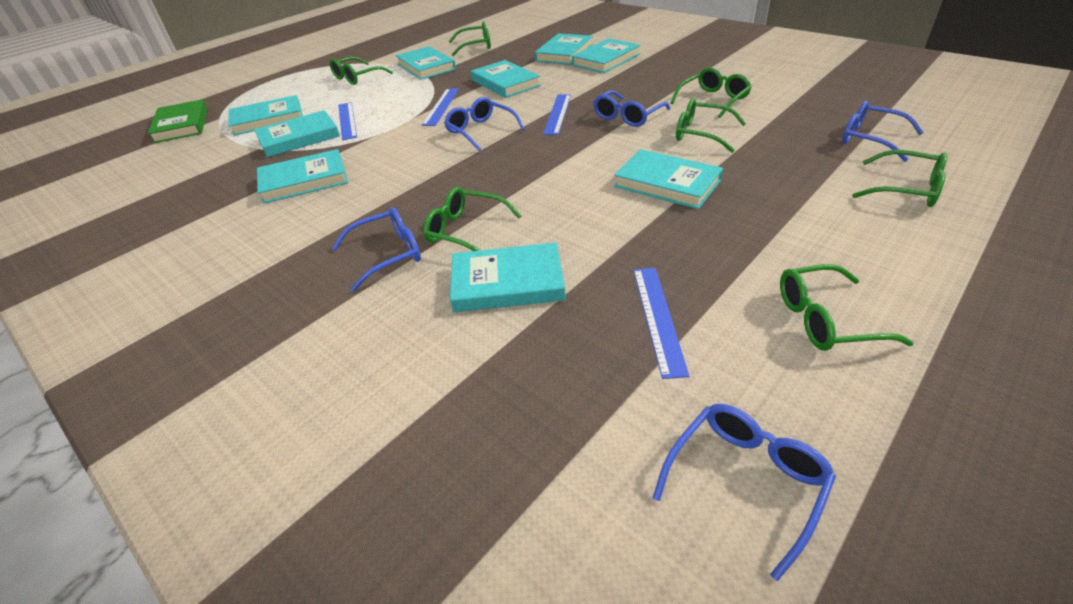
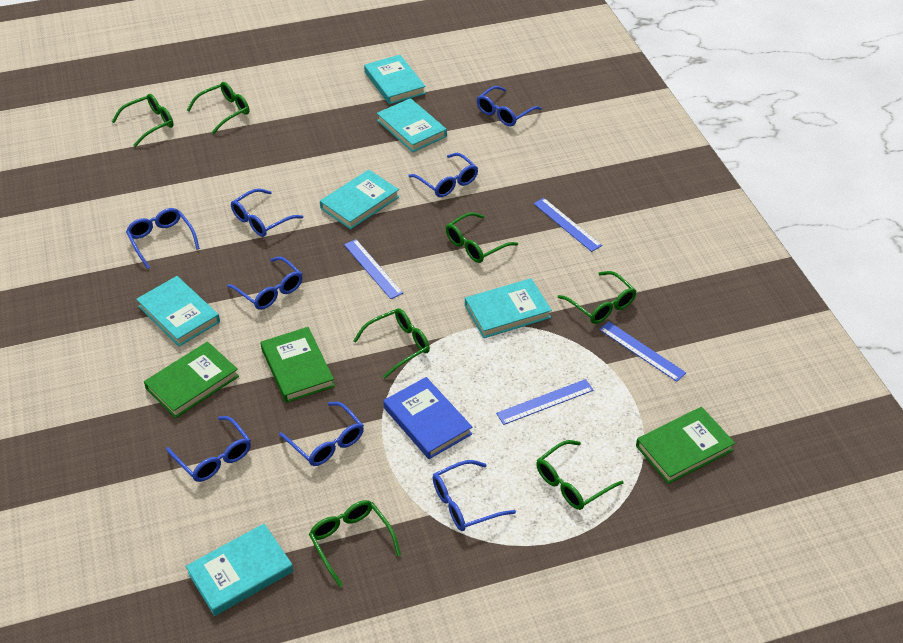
blue book: 0 -> 1
blue glasses: 5 -> 8
green book: 1 -> 3
turquoise book: 9 -> 6

